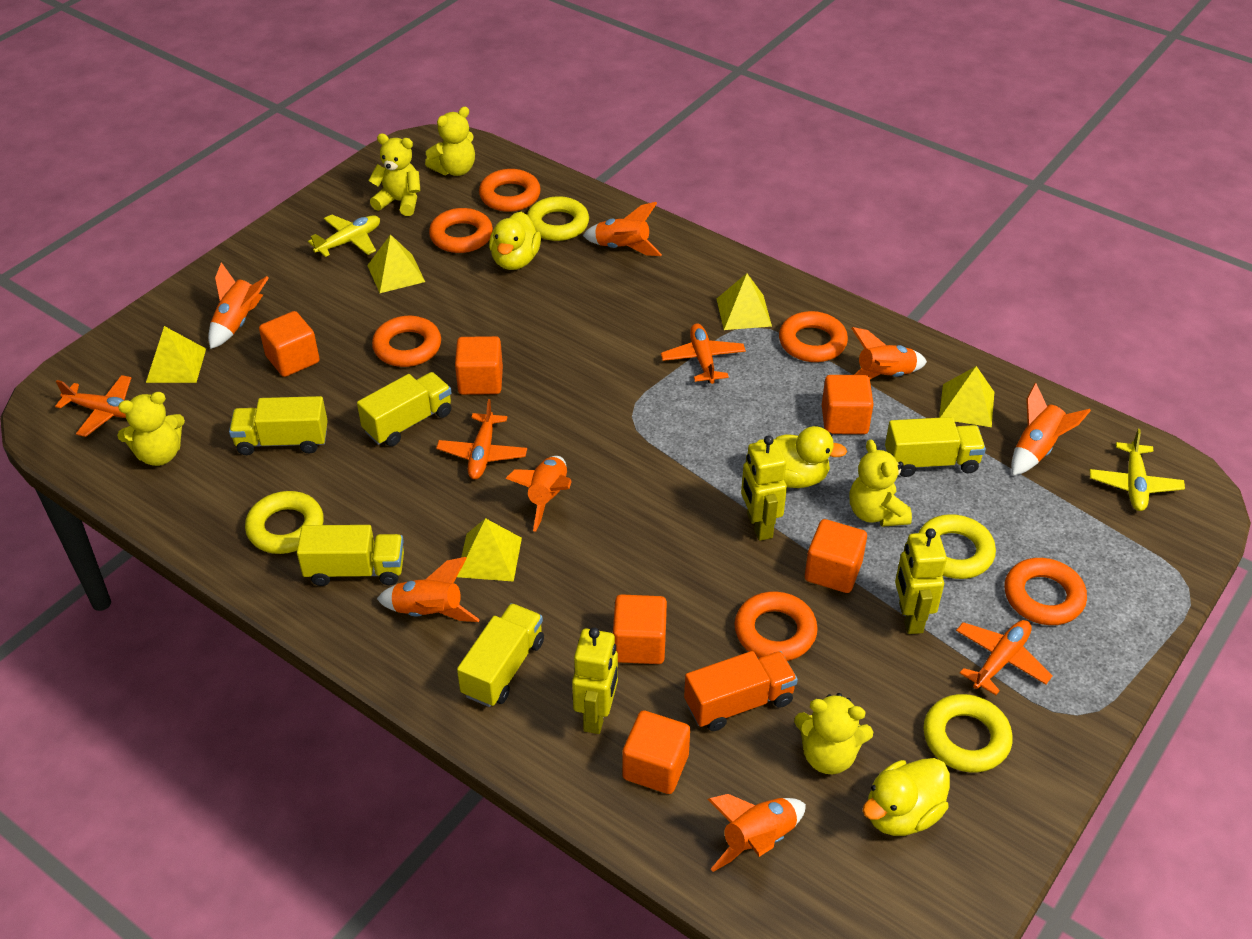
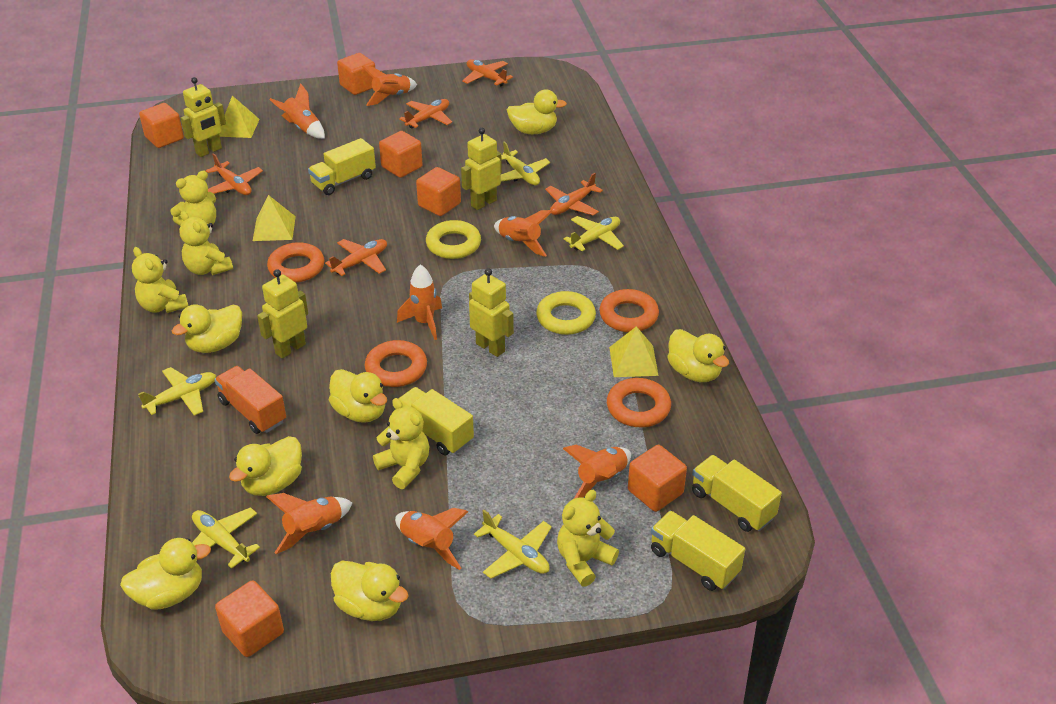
orange plane: 4 -> 5
orange ring: 6 -> 4
yellow duck: 3 -> 7
yellow plane: 2 -> 5
yellow pyramid: 5 -> 3
yellow ring: 4 -> 2
yellow robot: 3 -> 4
yellow truck: 5 -> 4

